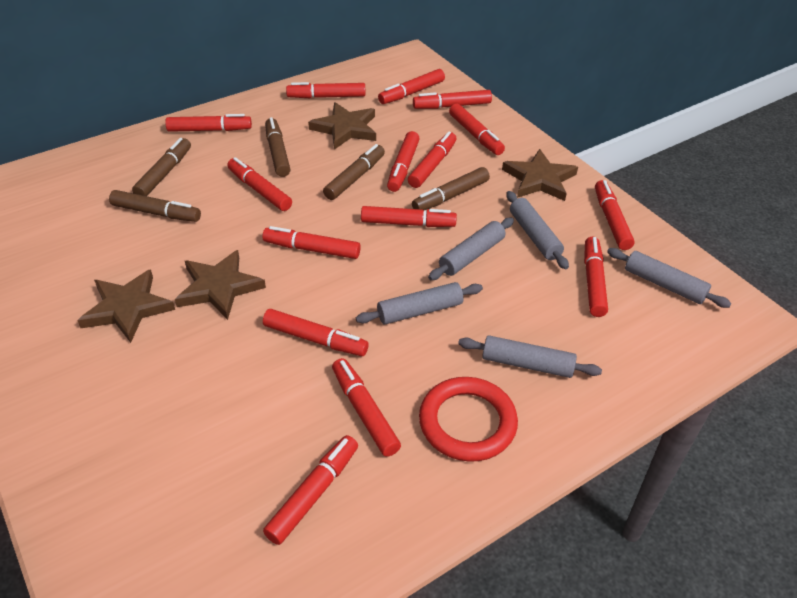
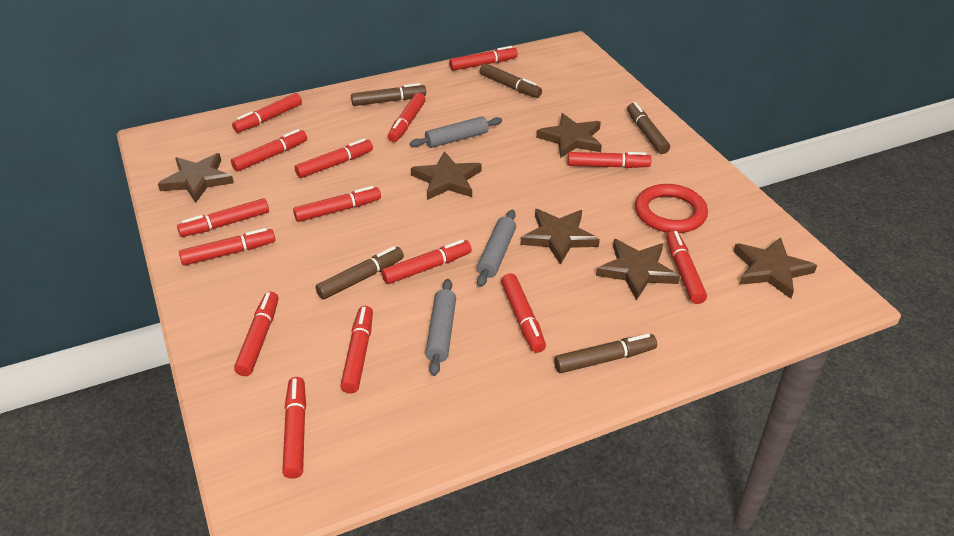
brown star: 4 -> 6
grey rolling pin: 5 -> 3

